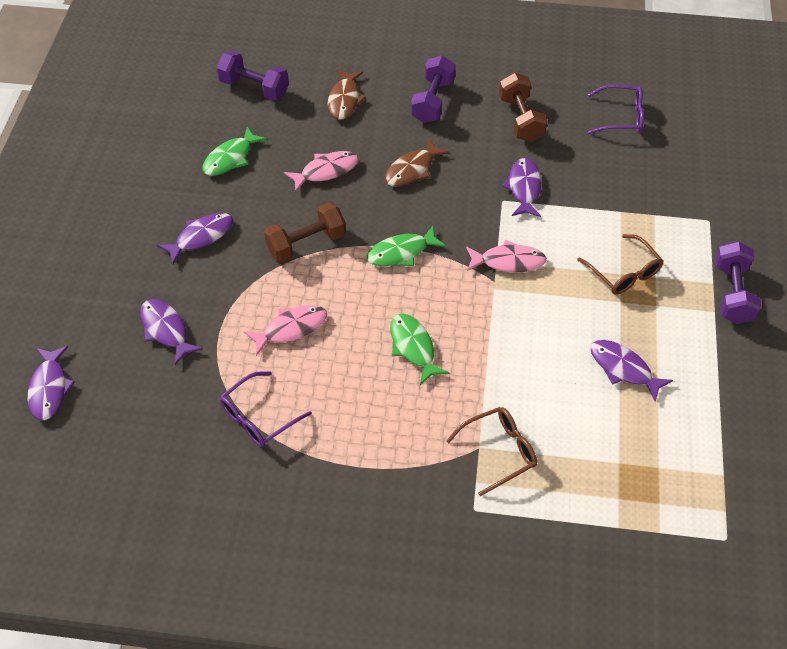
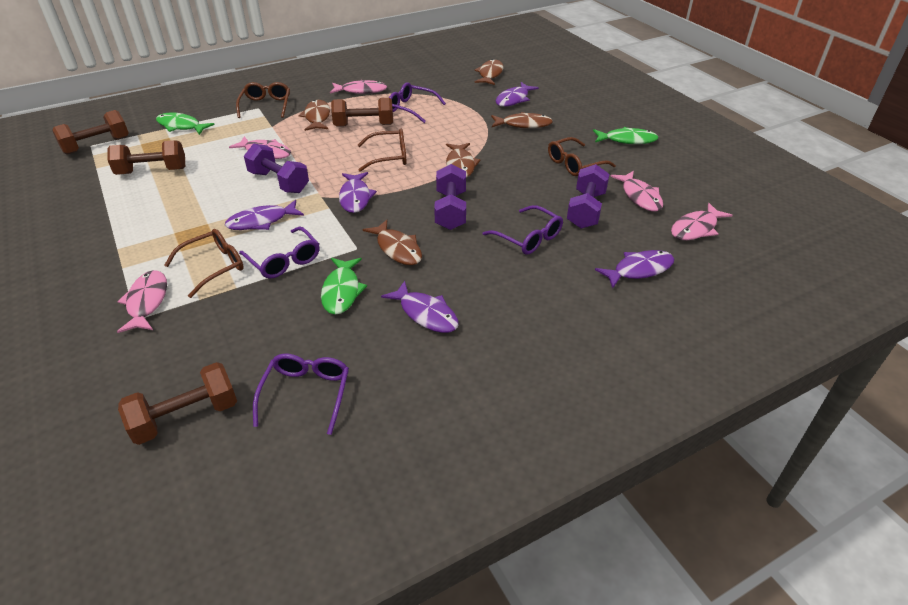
brown dumbbell: 2 -> 4
brown fish: 2 -> 5
brown glasses: 2 -> 4
pink fish: 3 -> 5
purple glasses: 2 -> 4

